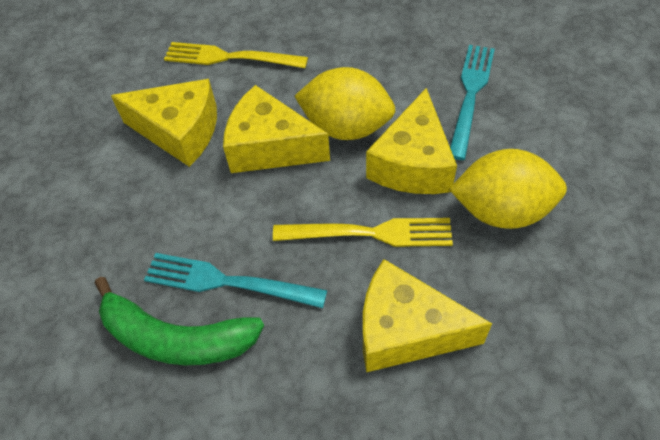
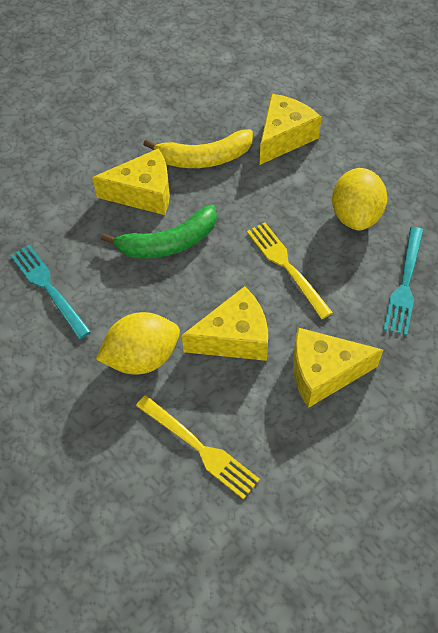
yellow banana: 0 -> 1

